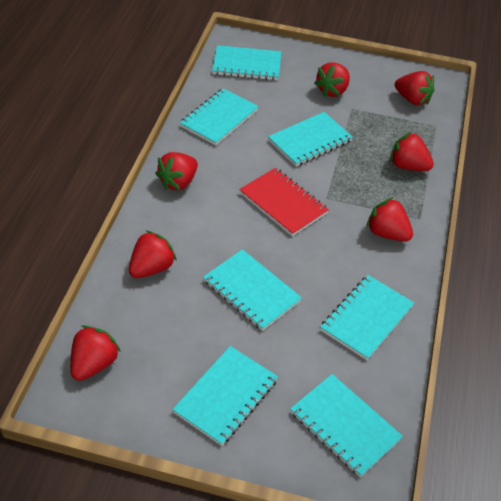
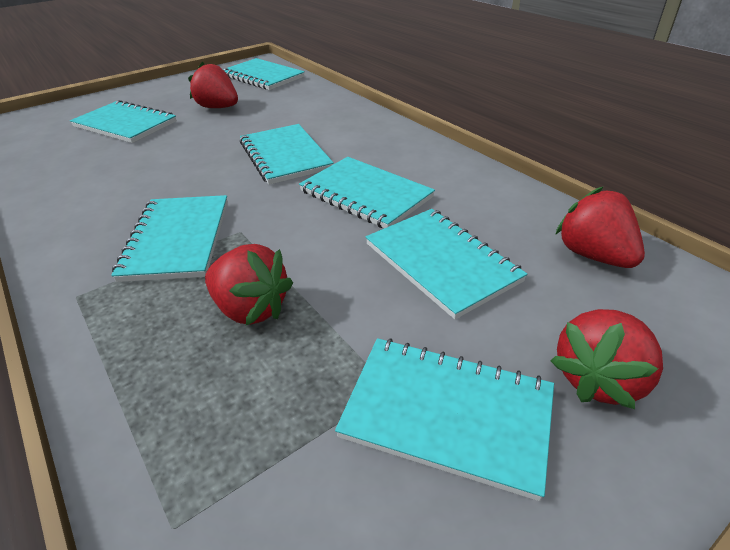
red notebook: 1 -> 0
red strawberry: 7 -> 4

